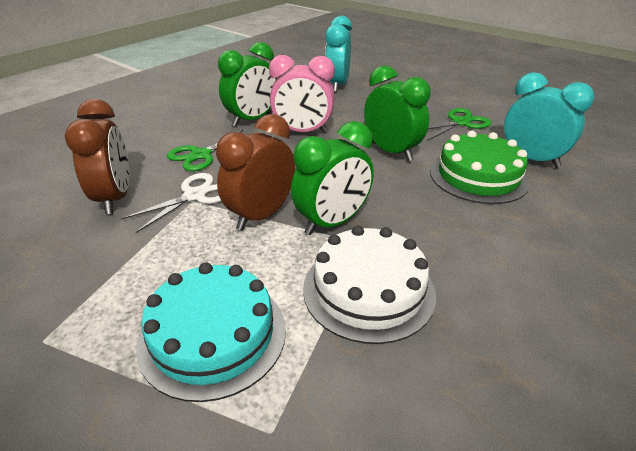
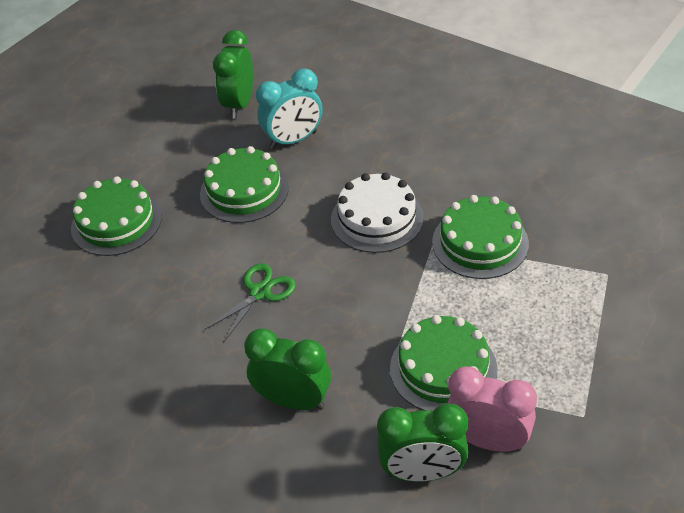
brown clock: 2 -> 0
green cake: 1 -> 4
green scissors: 2 -> 1
turquoise cake: 1 -> 0
turquoise clock: 2 -> 1
white scissors: 1 -> 0

